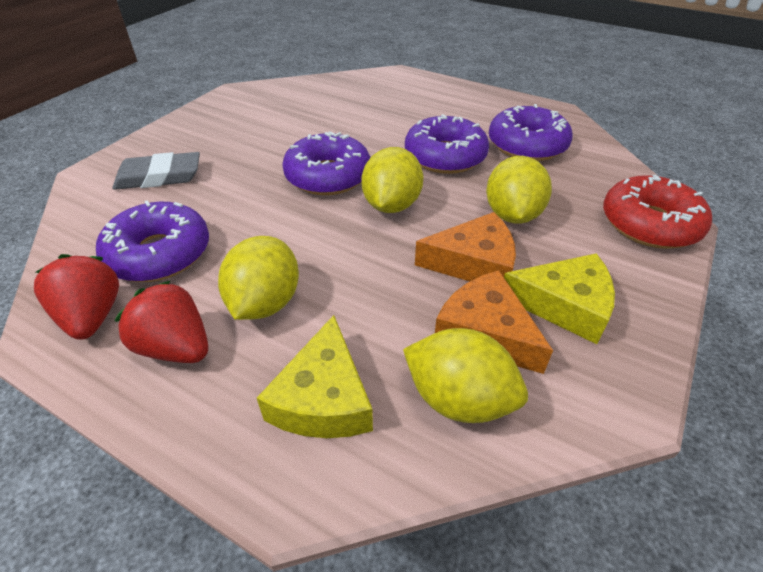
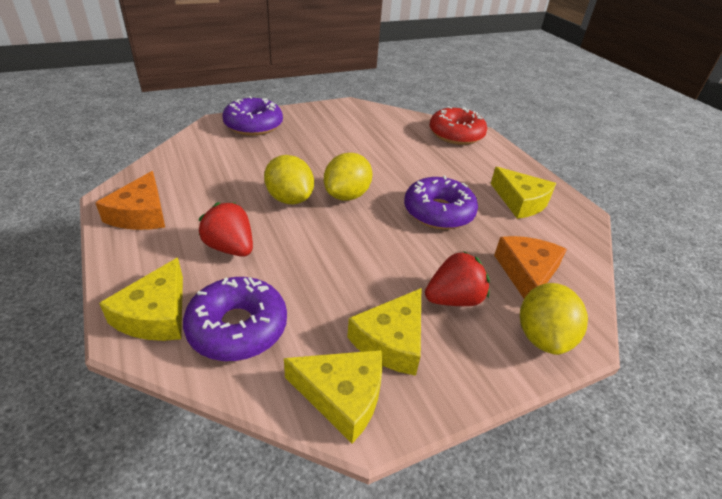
grey eraser: 1 -> 0
purple donut: 4 -> 3
yellow cheese: 2 -> 4
yellow lemon: 4 -> 3

